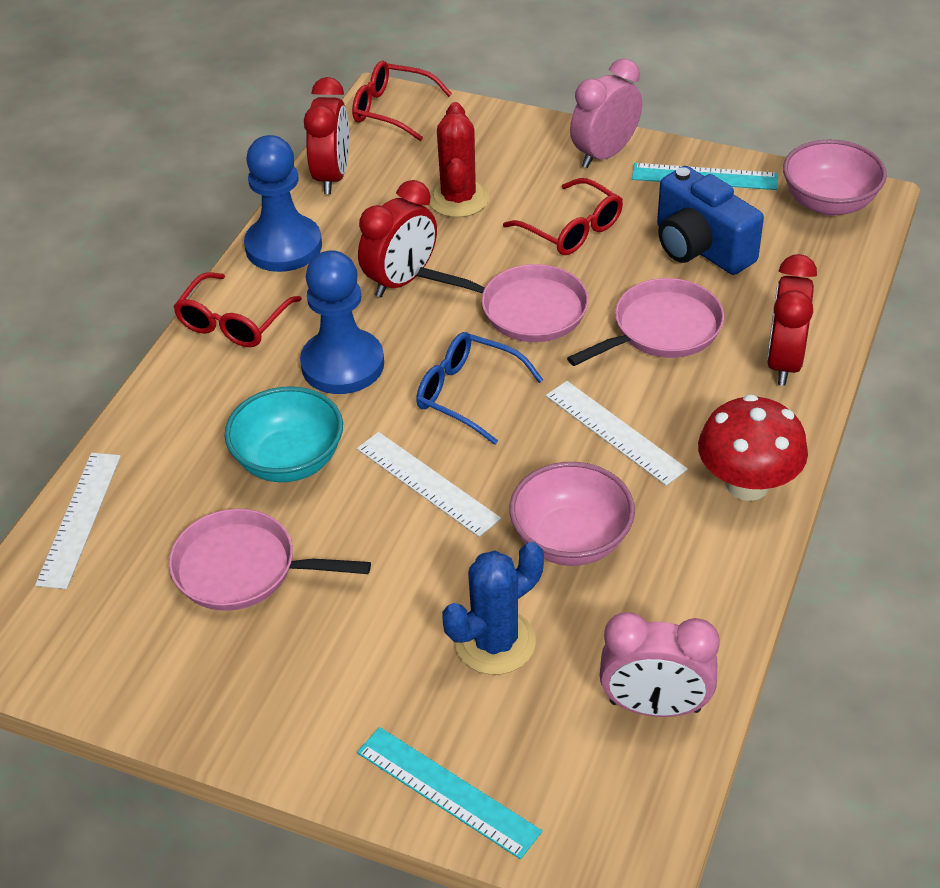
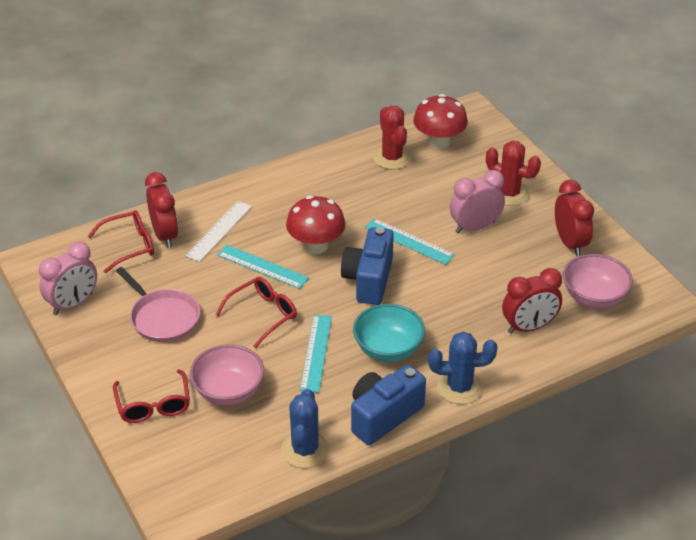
blue cactus: 1 -> 2
blue camera: 1 -> 2
blue glasses: 1 -> 0
blue pawn: 2 -> 0
pink pan: 3 -> 1
red cactus: 1 -> 2
red mushroom: 1 -> 2
turquoise ruler: 2 -> 3
white ruler: 3 -> 1

